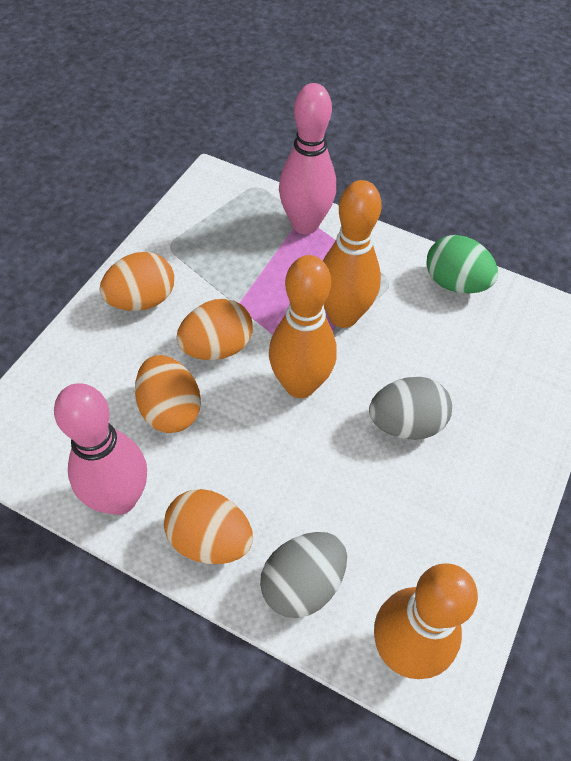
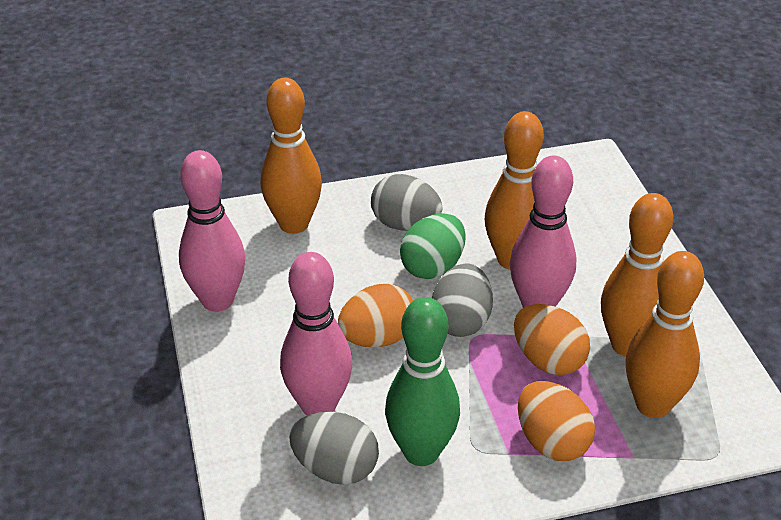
green bowling pin: 0 -> 1
grey egg: 2 -> 3
orange bowling pin: 3 -> 4
orange egg: 4 -> 3
pink bowling pin: 2 -> 3

